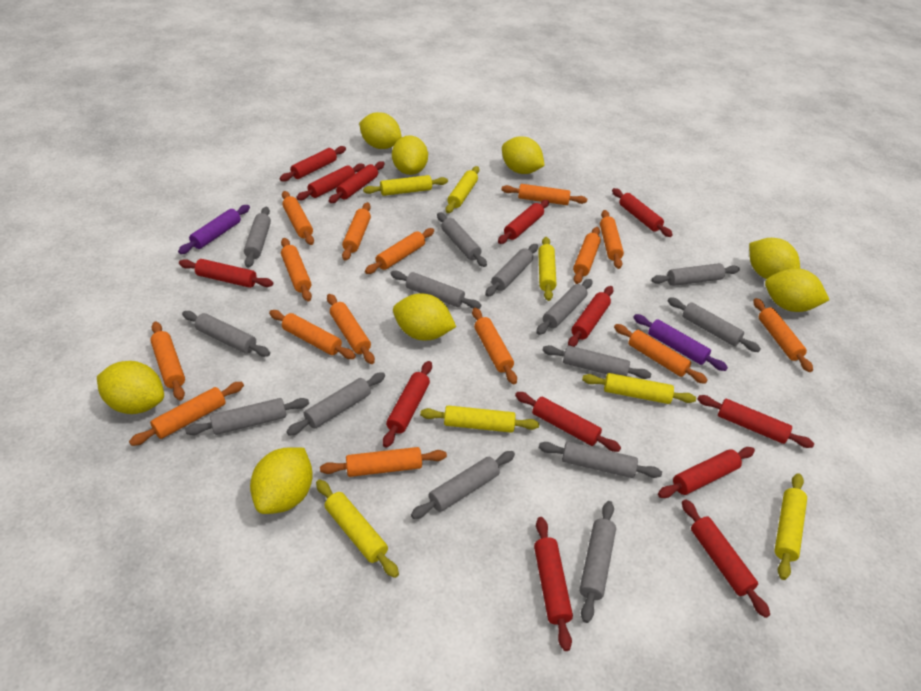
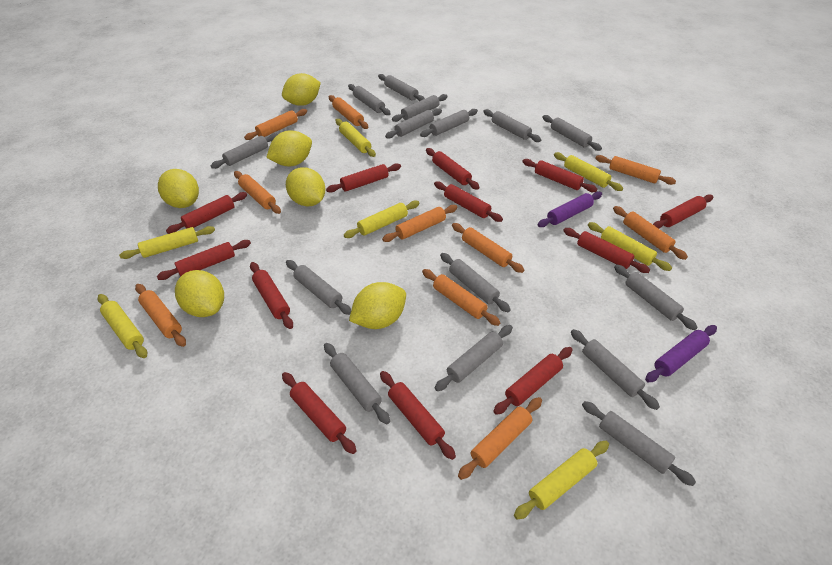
grey rolling pin: 14 -> 15
orange rolling pin: 15 -> 10
red rolling pin: 13 -> 12
yellow lemon: 8 -> 6

